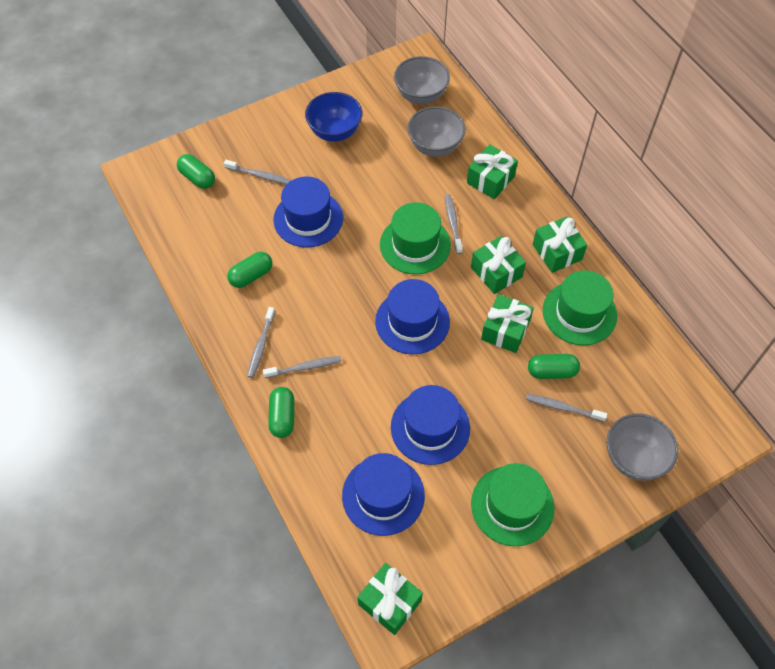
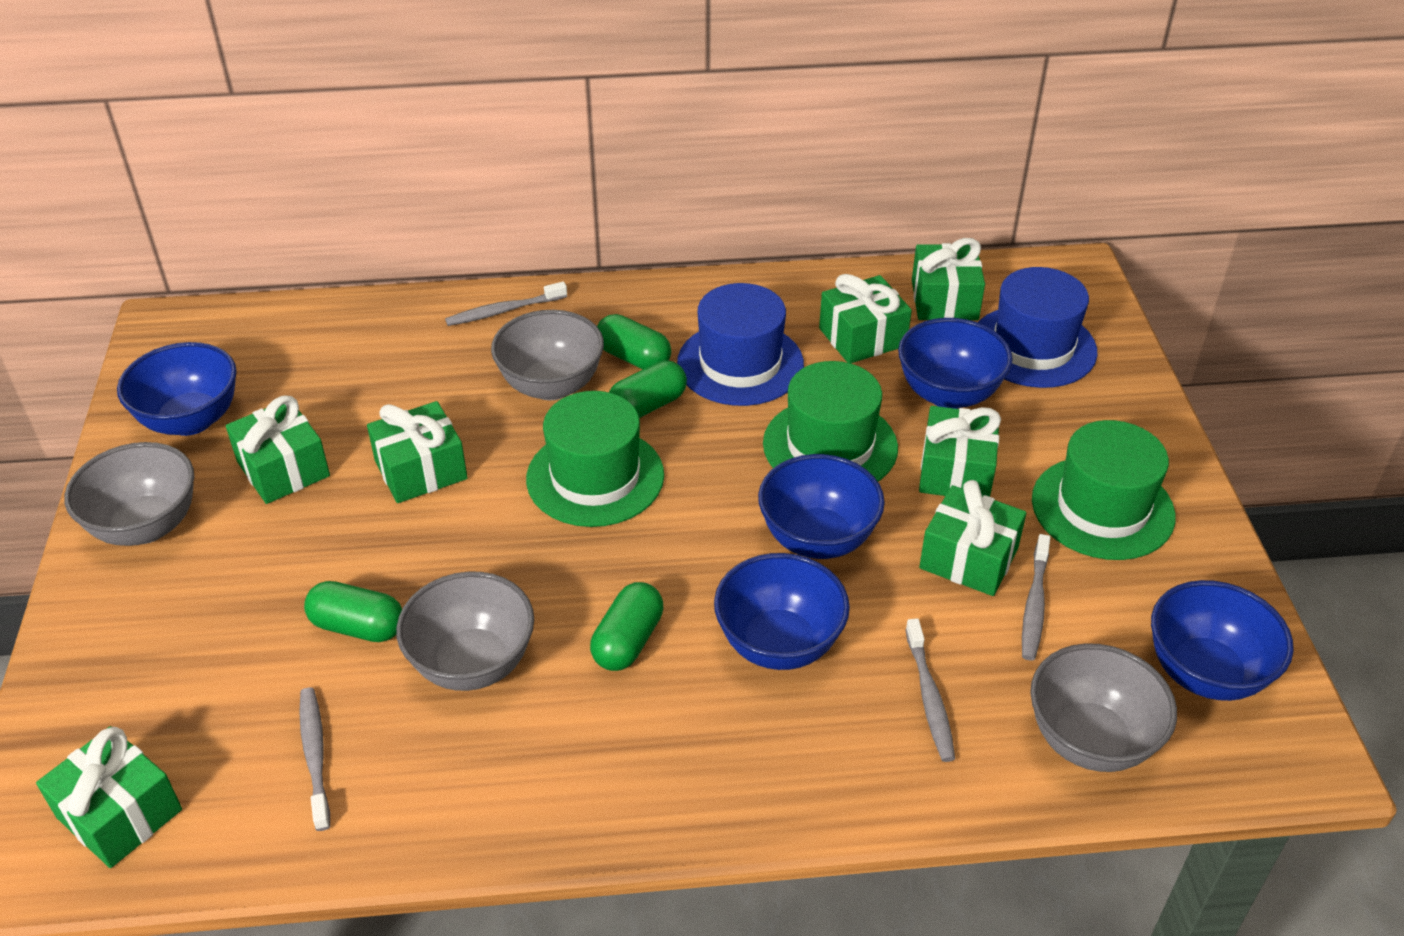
blue bowl: 1 -> 5
blue hat: 4 -> 2
green gift: 5 -> 7
grey bowl: 3 -> 4
grey toothbrush: 5 -> 4

